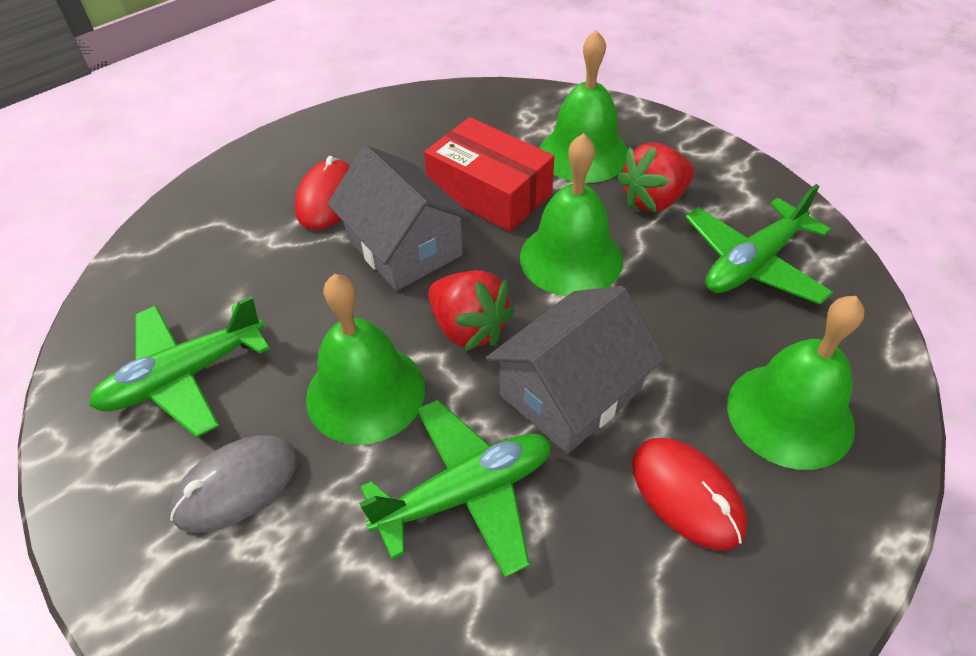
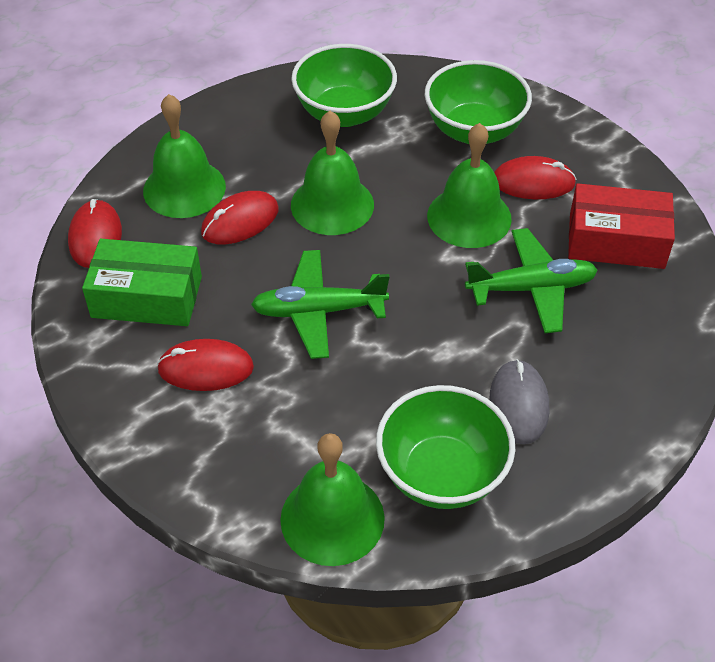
green bowl: 0 -> 3
green box: 0 -> 1
green plane: 3 -> 2
grey house: 2 -> 0
red mouse: 2 -> 4
red strawberry: 2 -> 0

